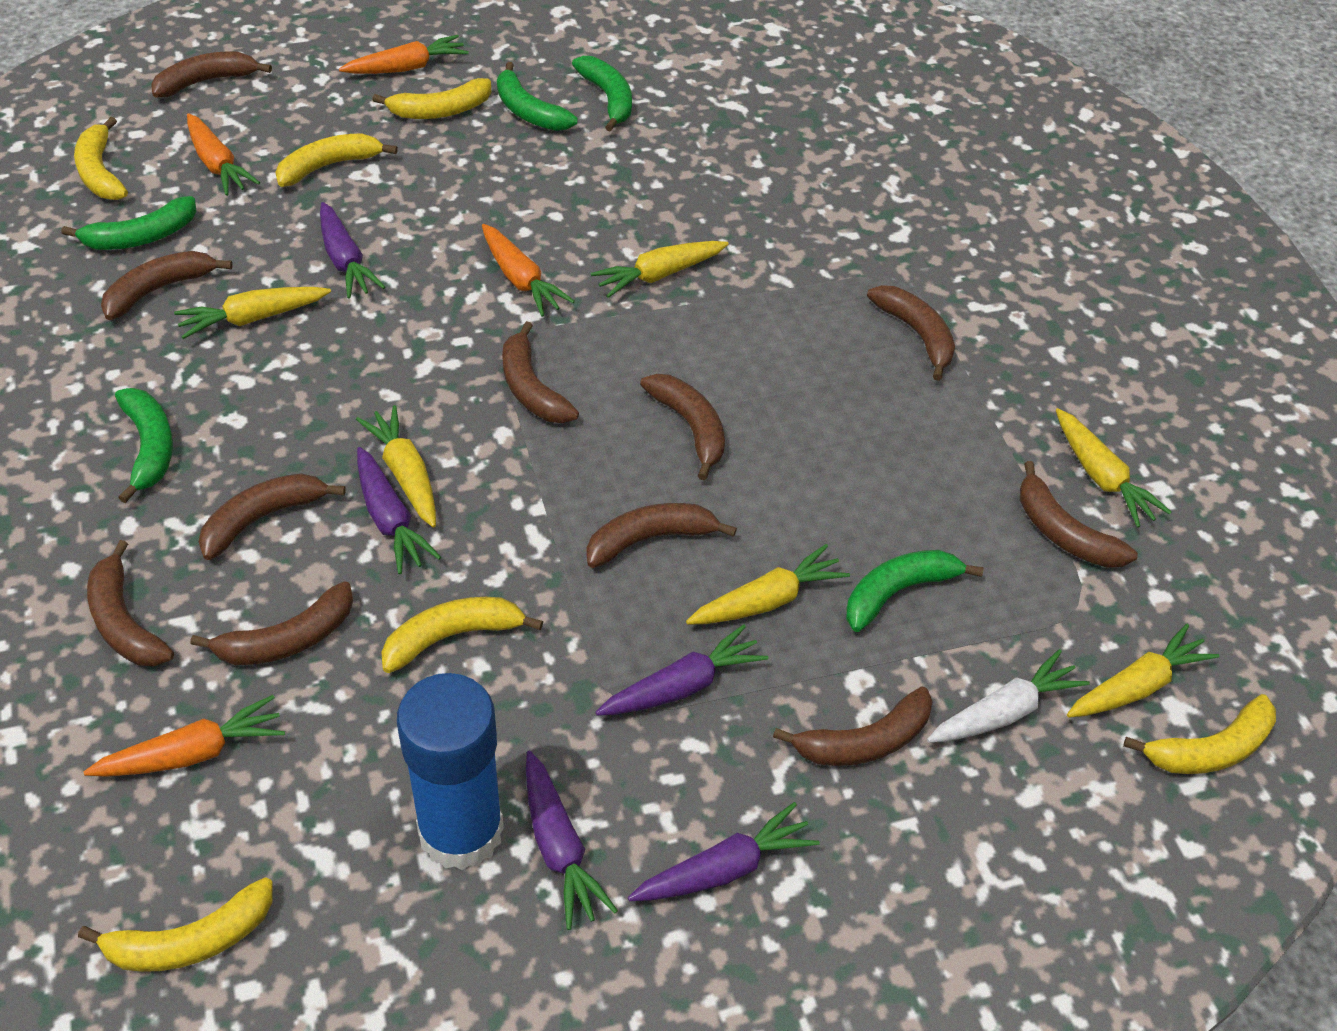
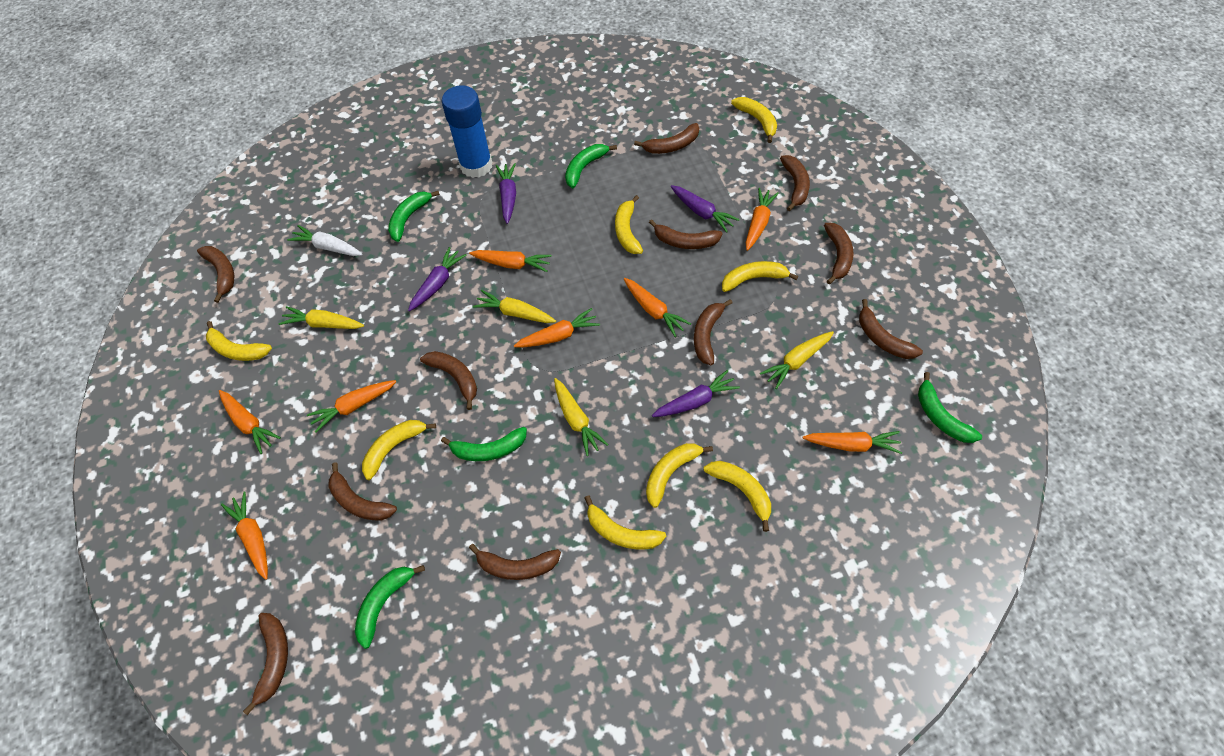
orange carrot: 4 -> 8
purple carrot: 5 -> 4
yellow banana: 6 -> 8
yellow carrot: 6 -> 4

